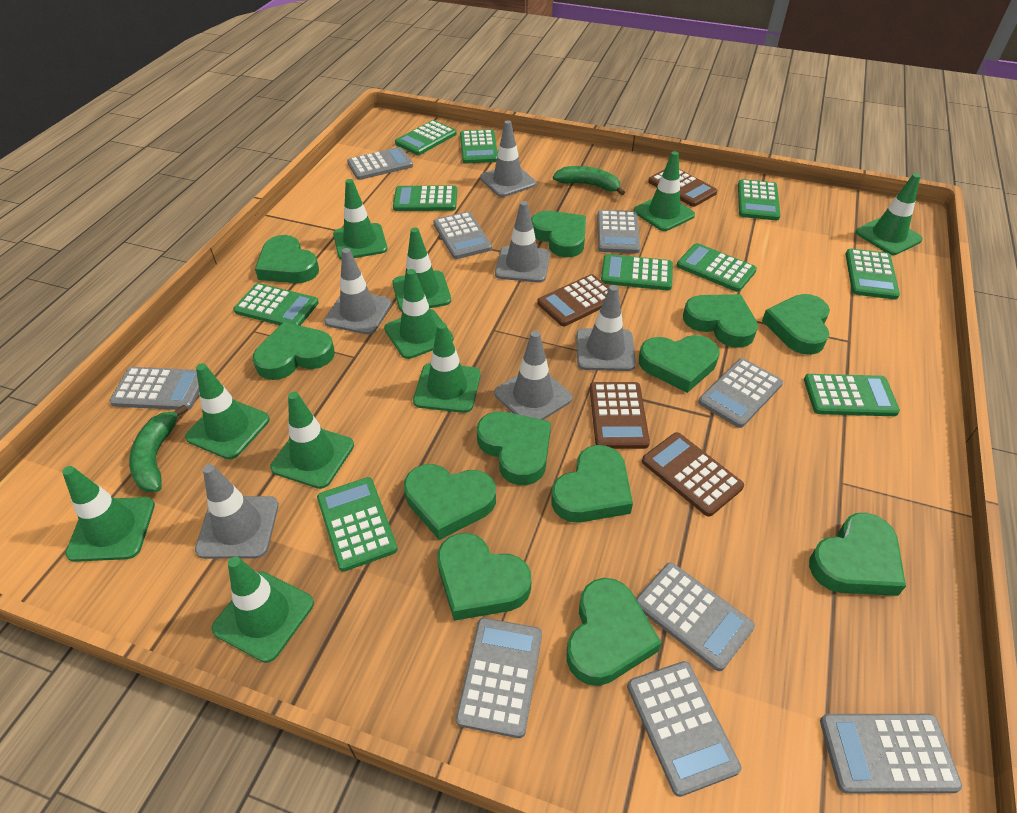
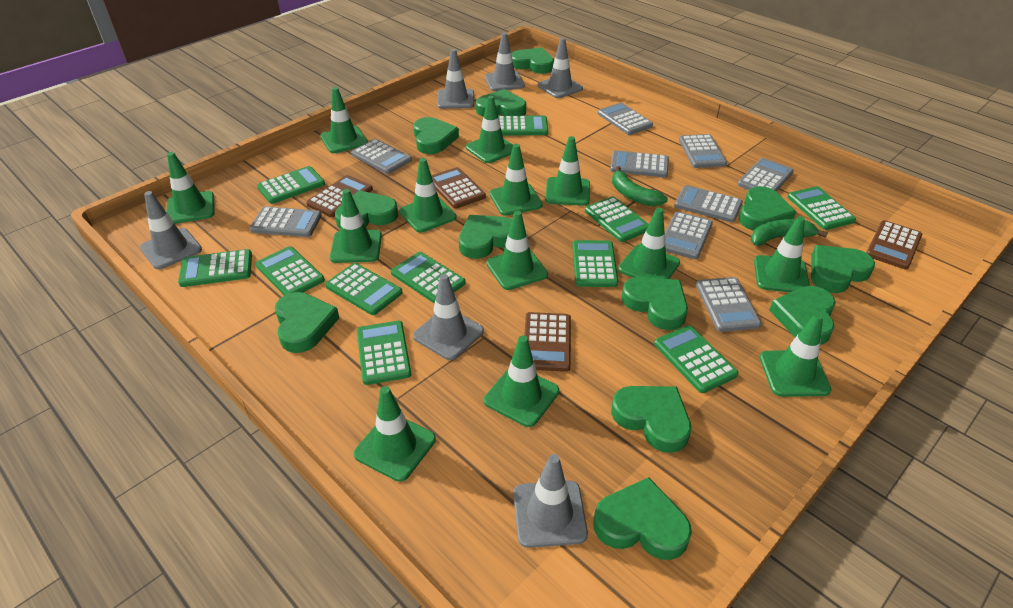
green calculator: 10 -> 11
green traffic cone: 10 -> 13

